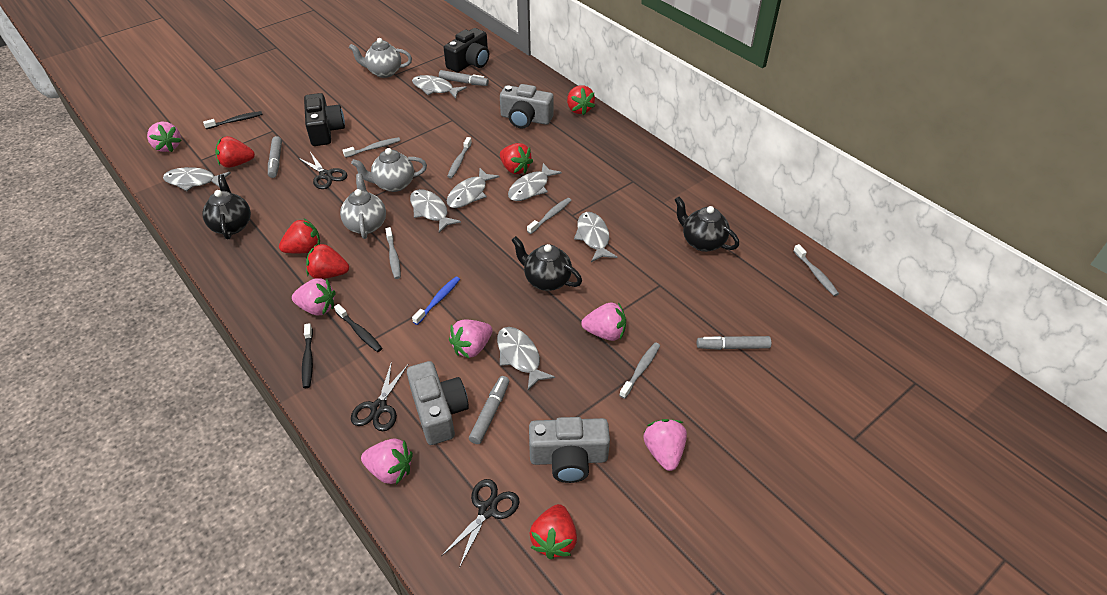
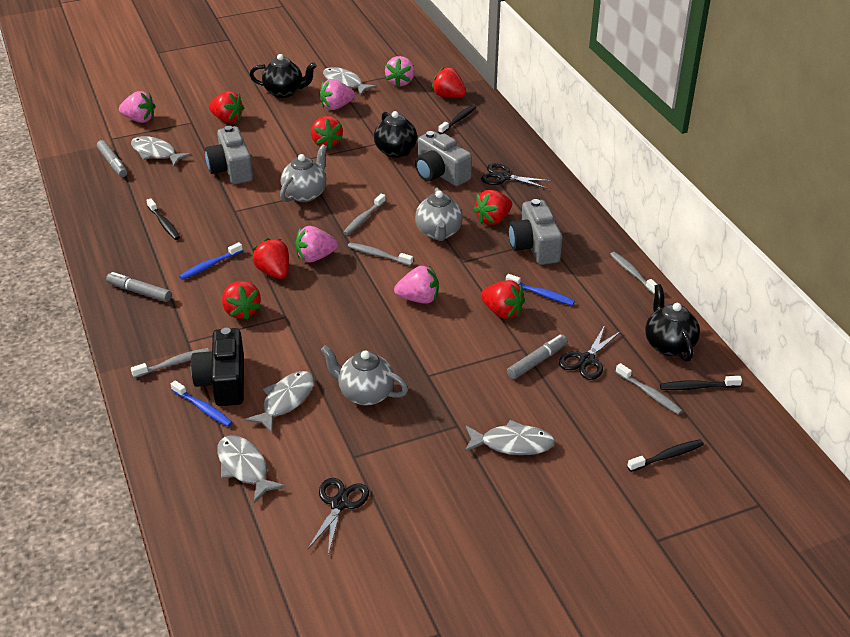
black camera: 2 -> 1
black toothbrush: 3 -> 4
blue toothbrush: 1 -> 3
grey fish: 7 -> 5
grey marker: 4 -> 3
grey toothbrush: 6 -> 5
pink strawberry: 6 -> 5
red strawberry: 6 -> 7

